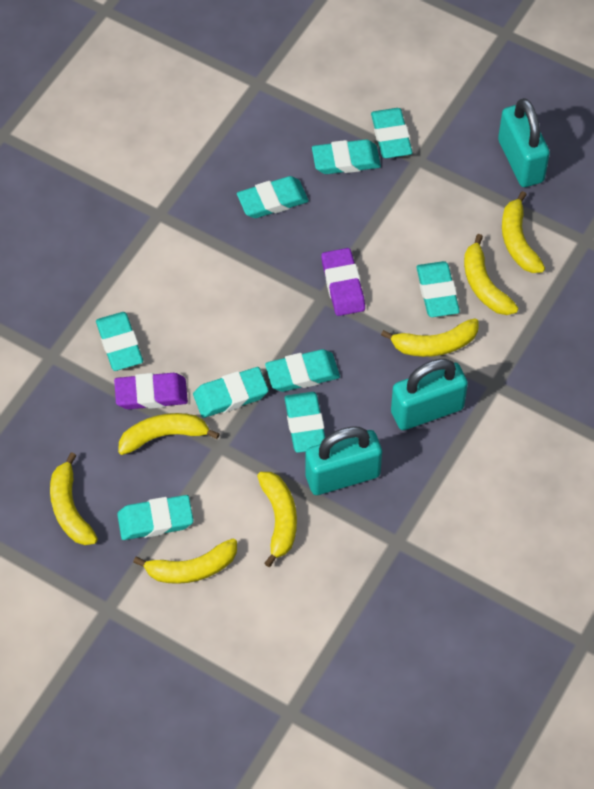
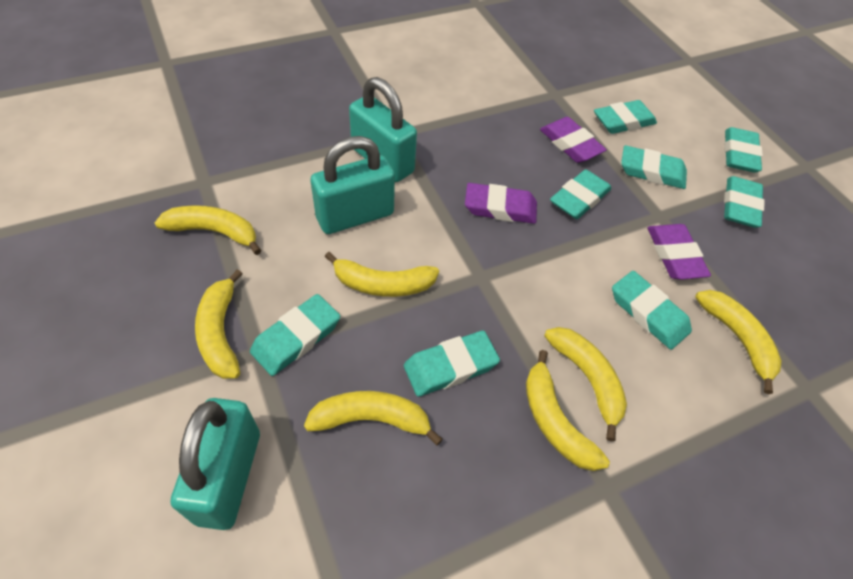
purple eraser: 2 -> 3
turquoise eraser: 9 -> 8

